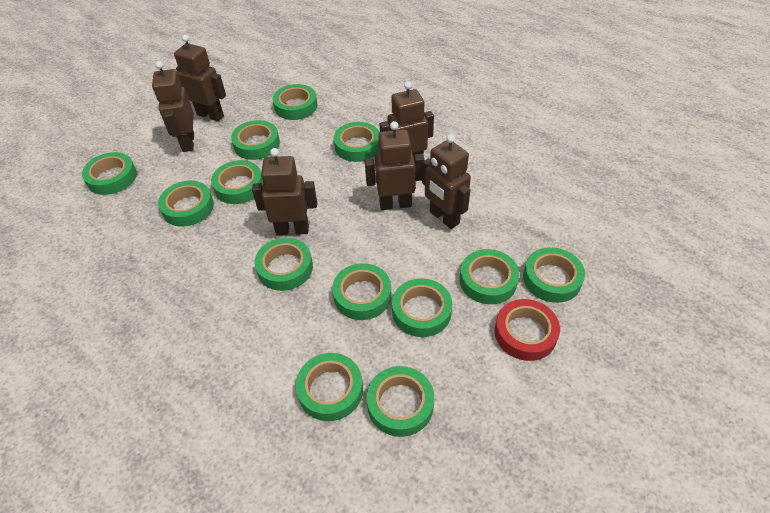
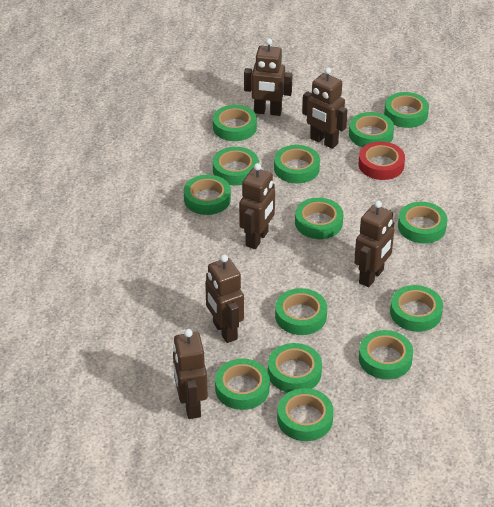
green tape: 13 -> 14

